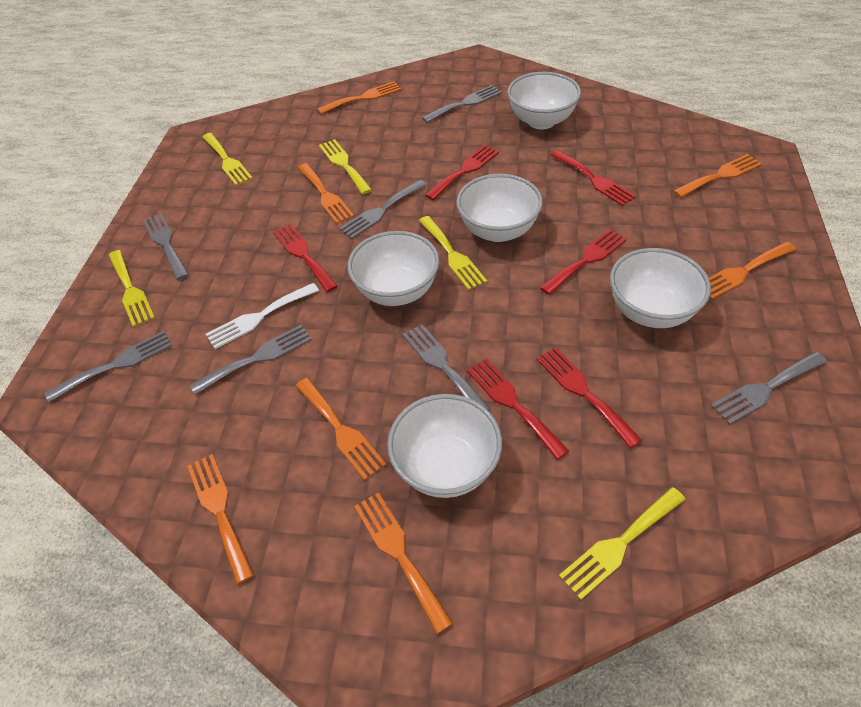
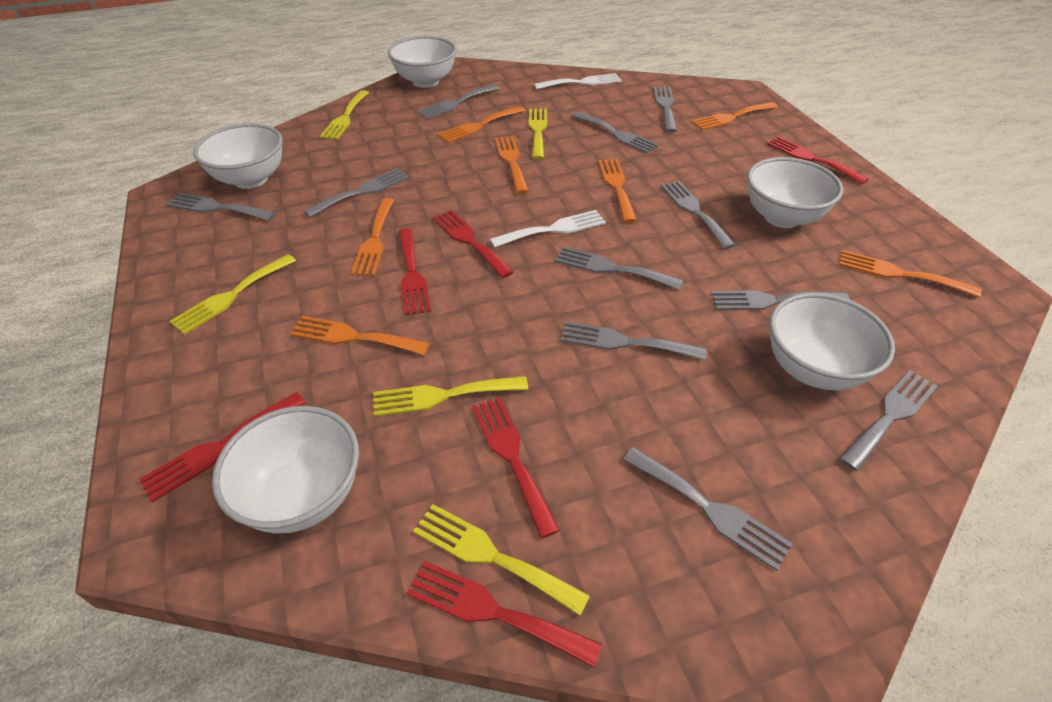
grey fork: 7 -> 11
white fork: 1 -> 2

